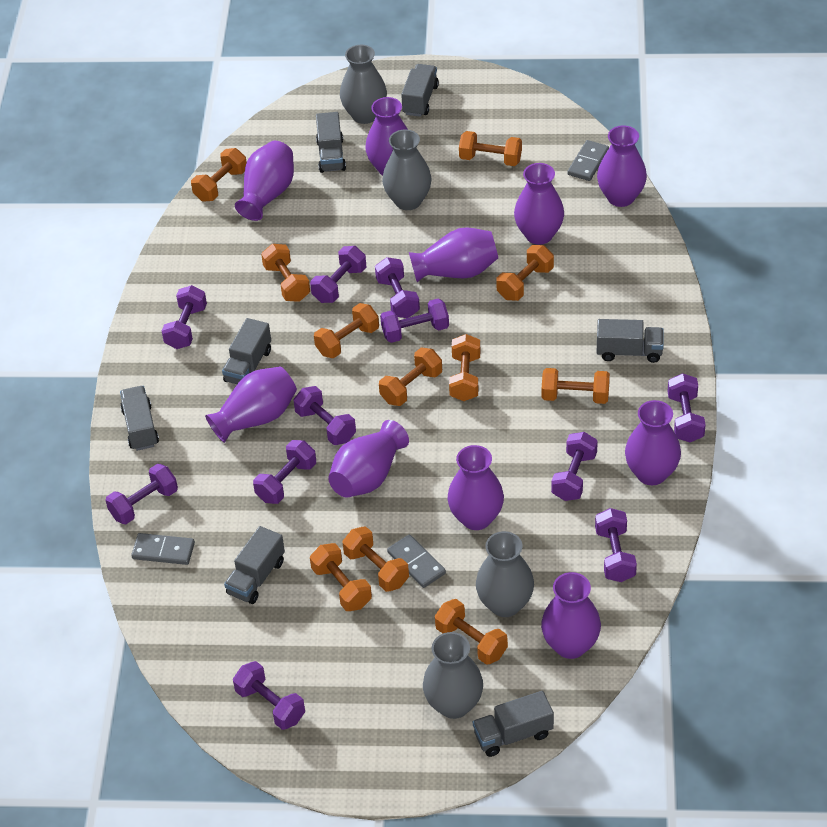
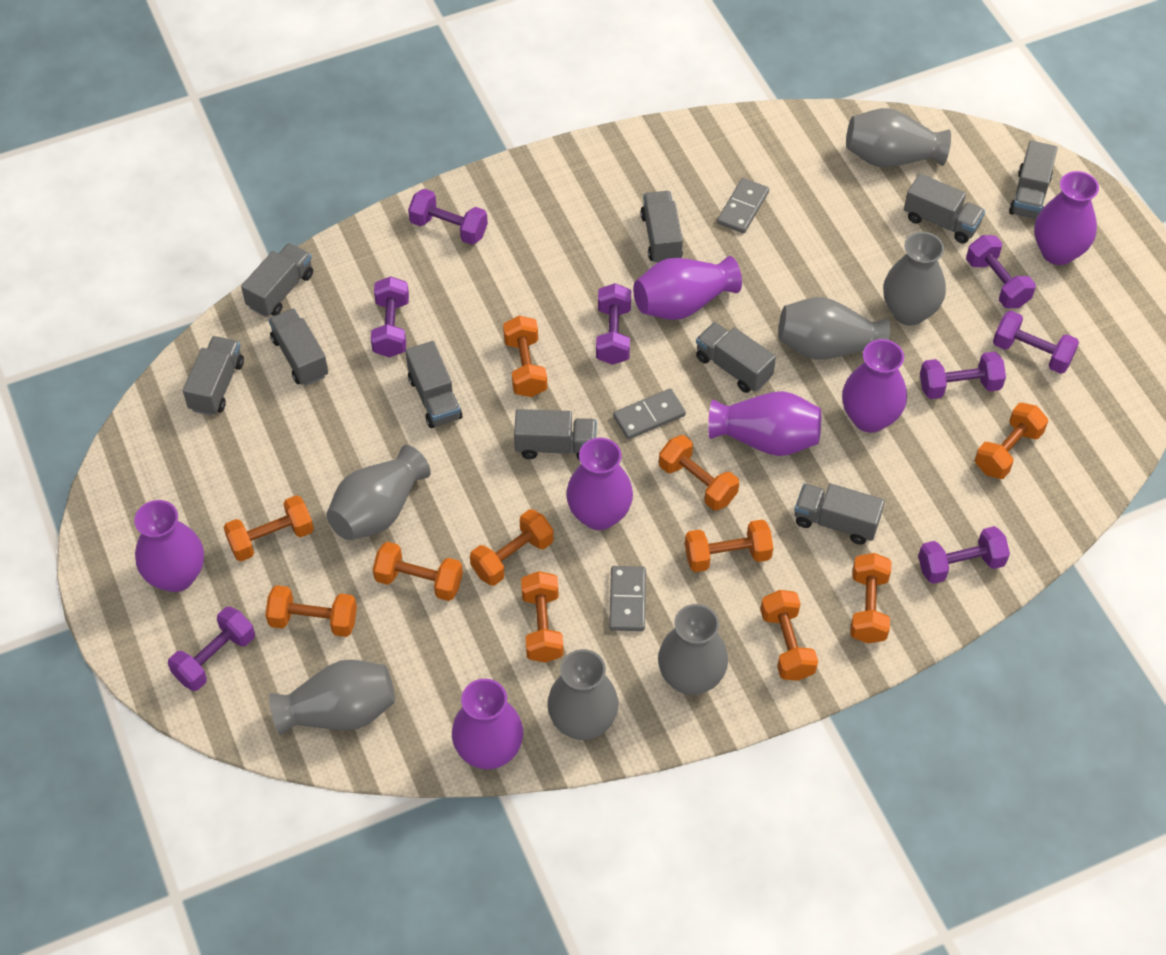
grey truck: 7 -> 10
grey vase: 4 -> 7
purple dumbbell: 11 -> 8
purple vase: 10 -> 7

